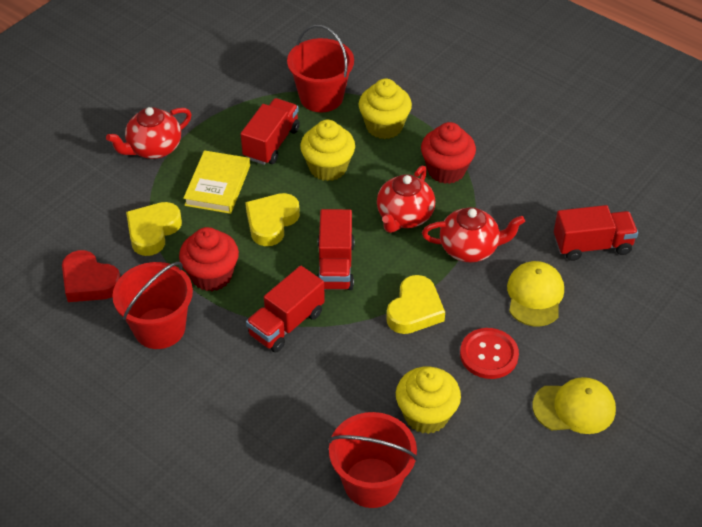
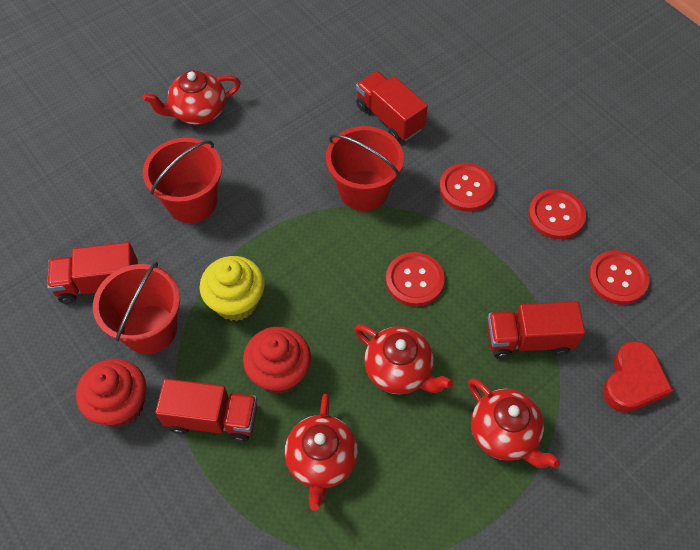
red button: 1 -> 4
red teapot: 3 -> 4
yellow book: 1 -> 0
yellow cap: 2 -> 0
yellow cupcake: 3 -> 1
yellow heart: 3 -> 0

